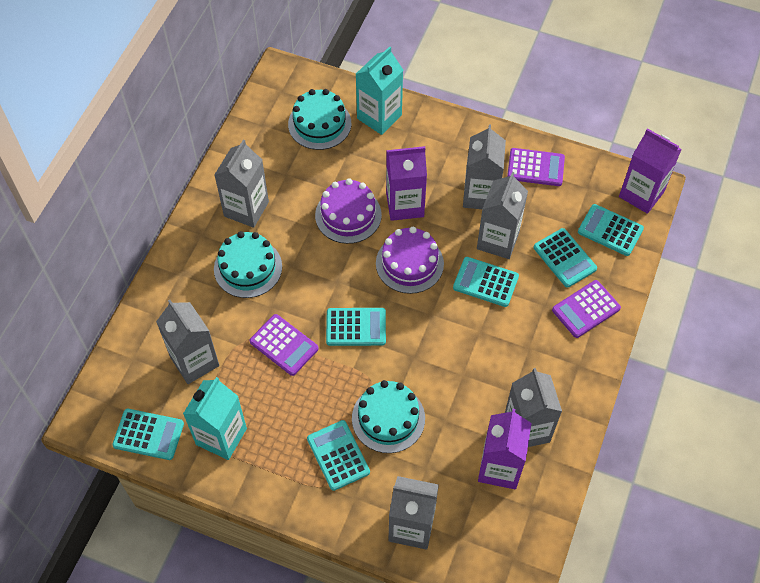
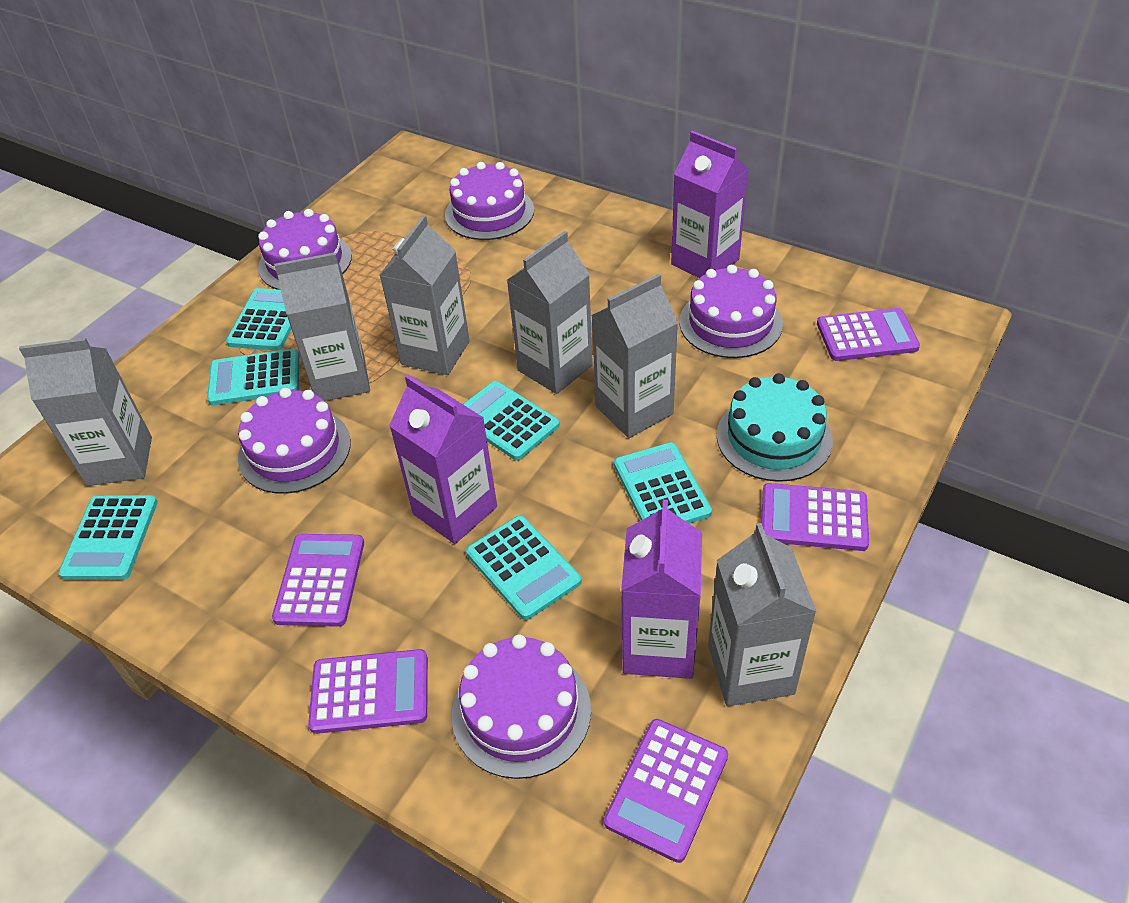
purple cake: 2 -> 5
purple calculator: 3 -> 5
turquoise cake: 3 -> 1
turquoise carton: 2 -> 0

